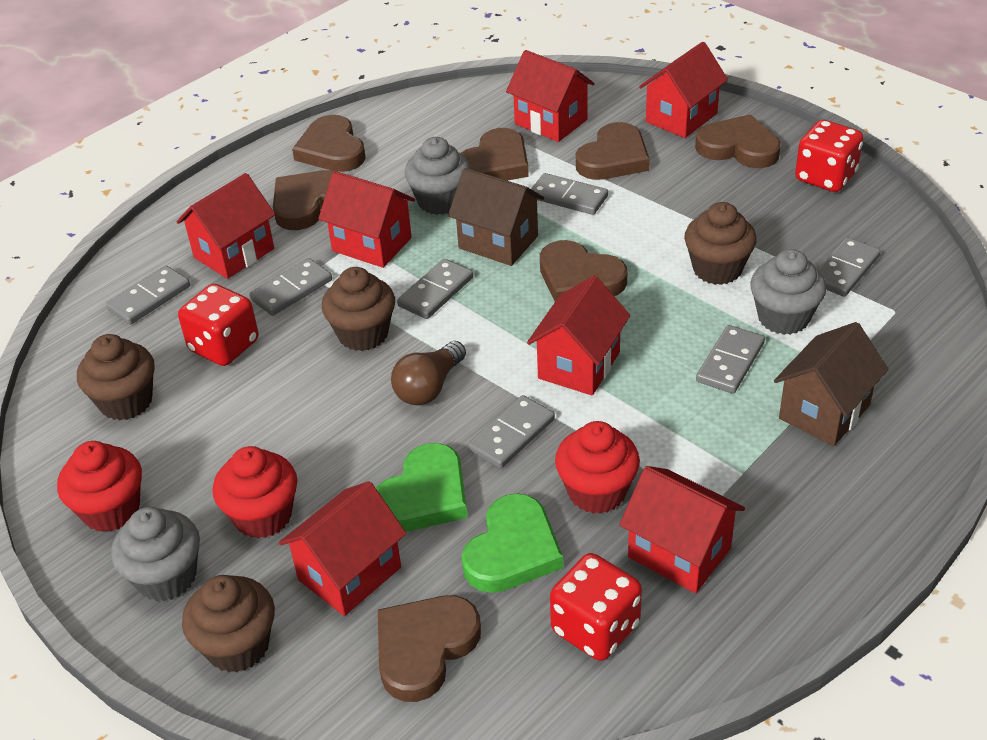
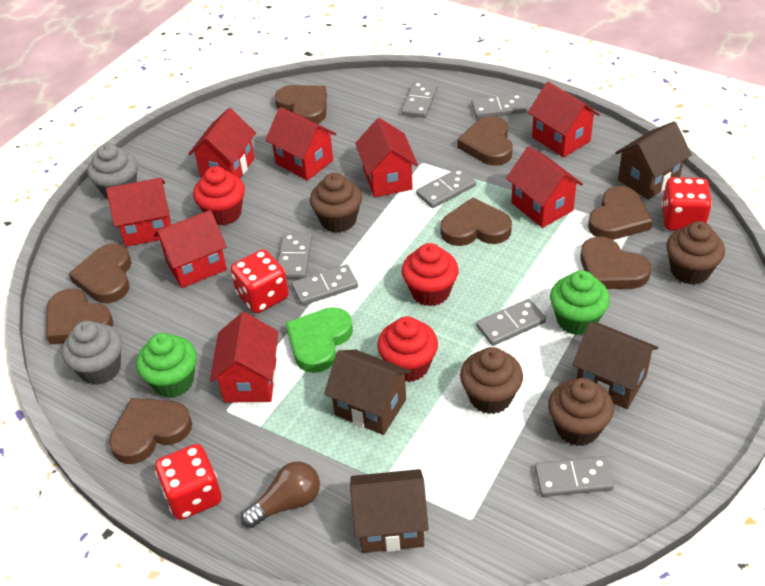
brown heart: 7 -> 8
brown house: 2 -> 4
green cupcake: 0 -> 2
green heart: 2 -> 1
grey cupcake: 3 -> 2
red house: 7 -> 8

